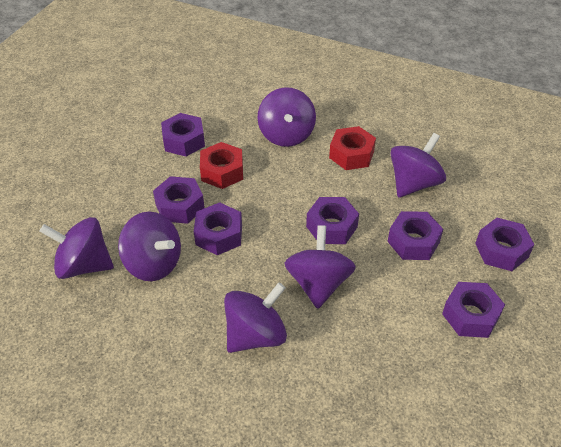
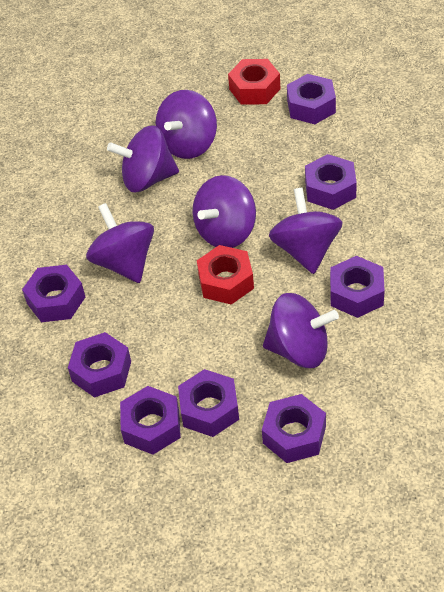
purple nut: 7 -> 8

